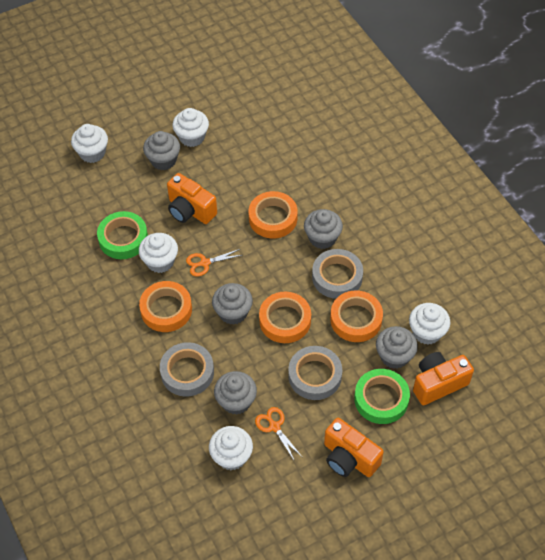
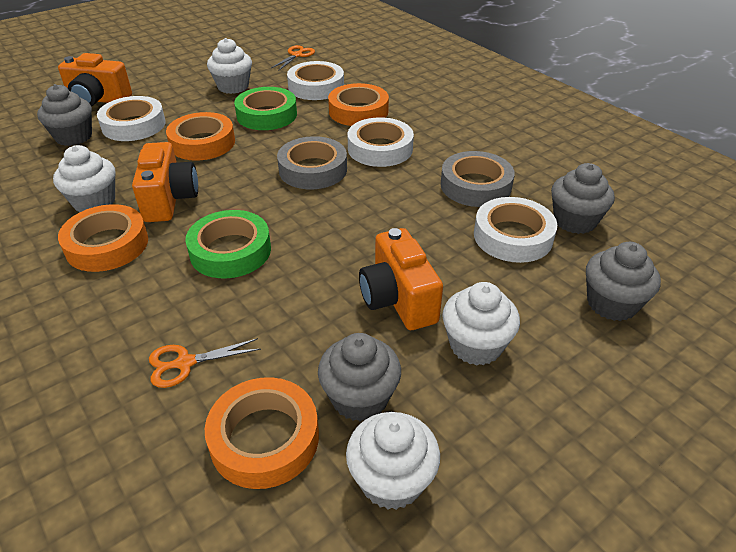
grey cupcake: 5 -> 4
grey tape: 3 -> 2
white cupcake: 5 -> 4
white tape: 0 -> 4

